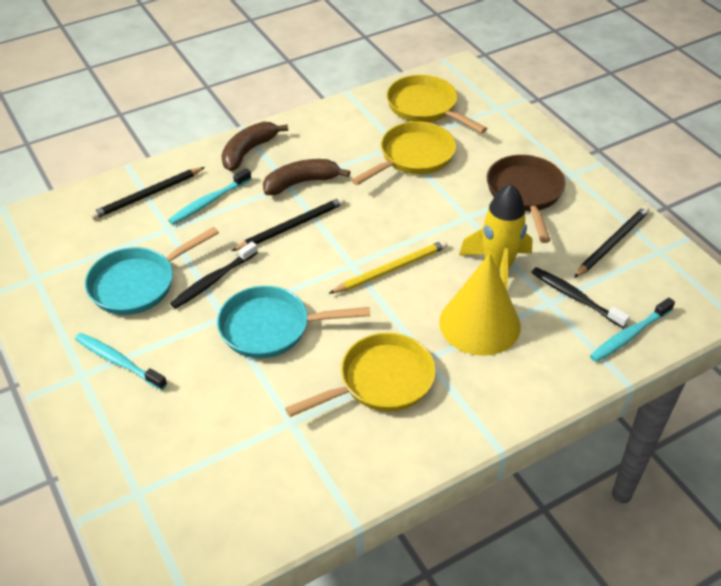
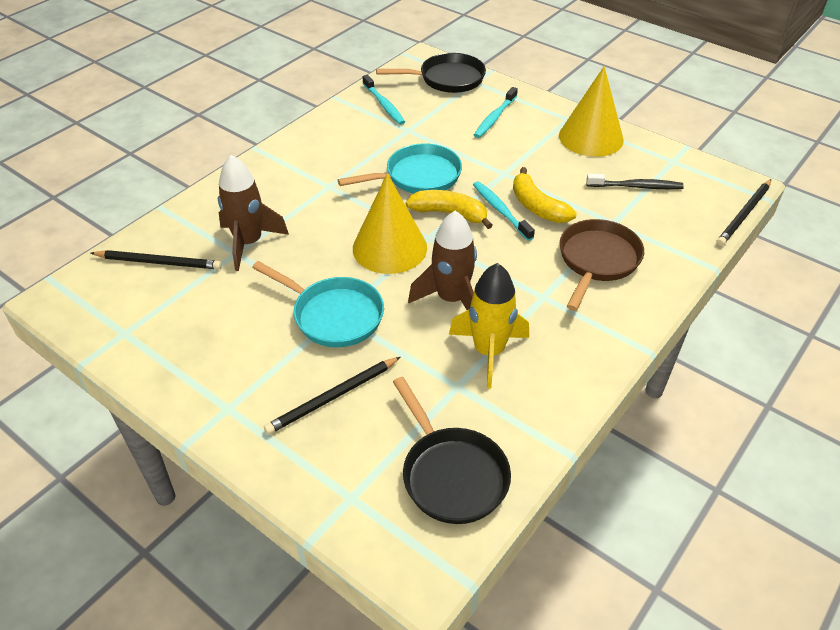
black pan: 0 -> 2
black toothbrush: 2 -> 1
brown banana: 2 -> 0
brown rocket: 0 -> 2
yellow banana: 0 -> 2
yellow cone: 1 -> 2
yellow pan: 3 -> 0
yellow pencil: 1 -> 0

